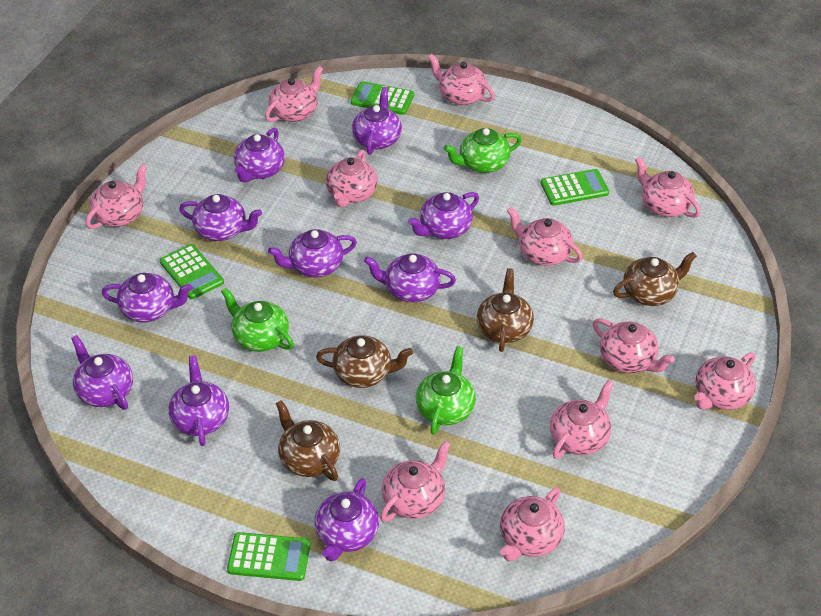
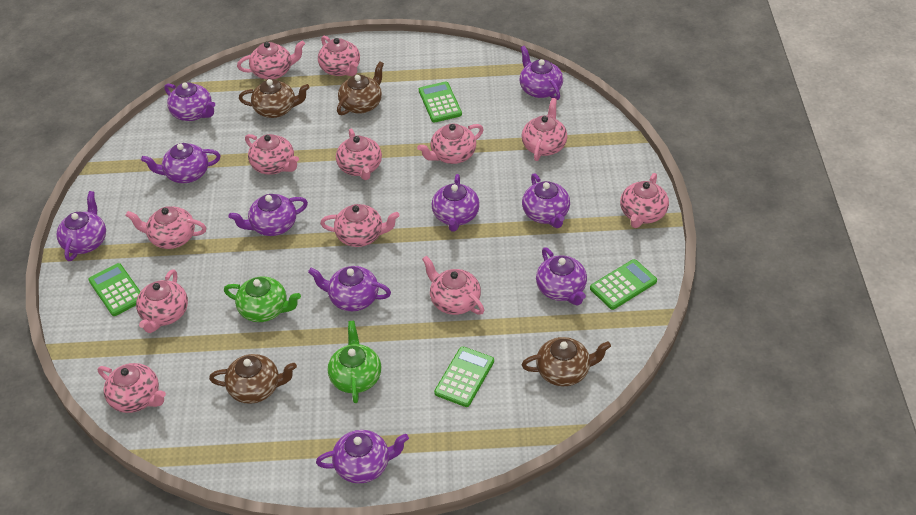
green teapot: 3 -> 2
pink teapot: 11 -> 12

